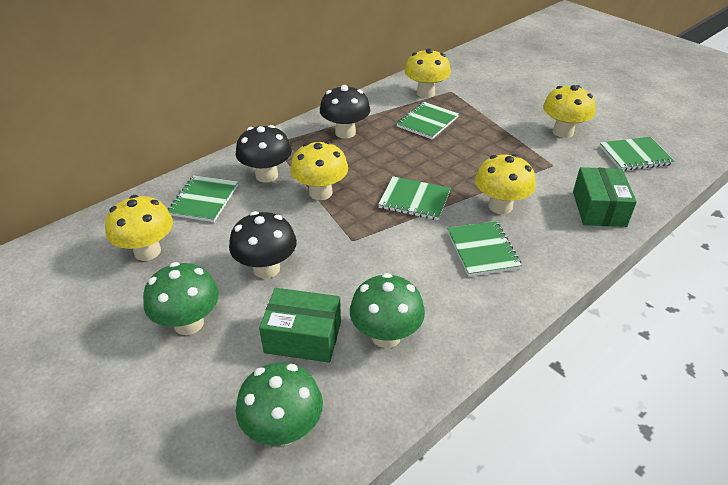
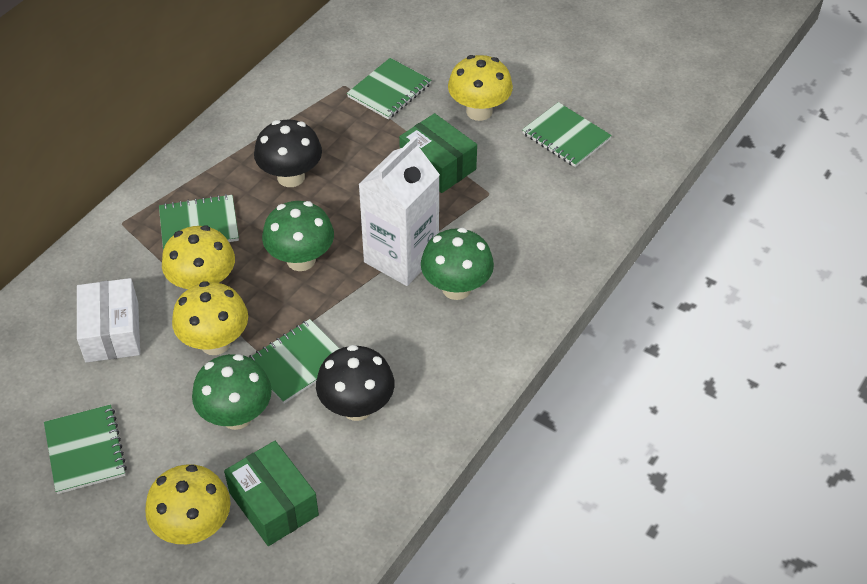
black mushroom: 3 -> 2
white box: 0 -> 1
white carton: 0 -> 1
yellow mushroom: 5 -> 4

